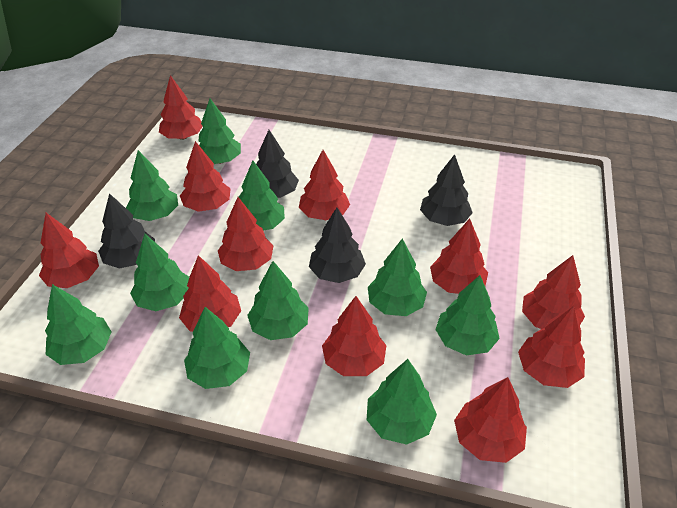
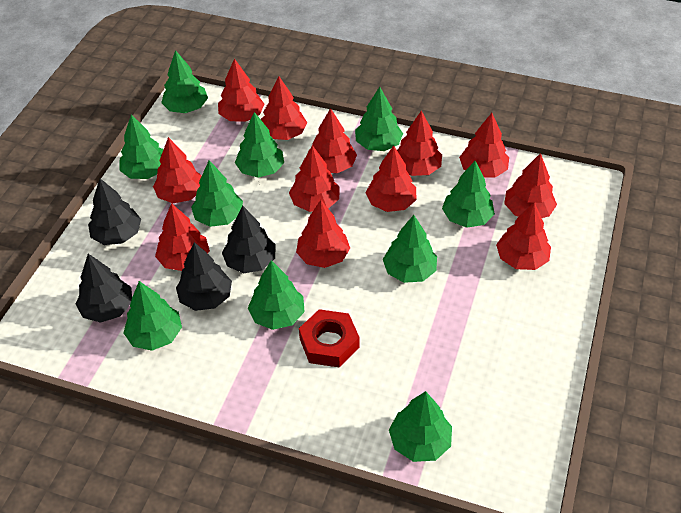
red nut: 0 -> 1
red tree: 11 -> 12

